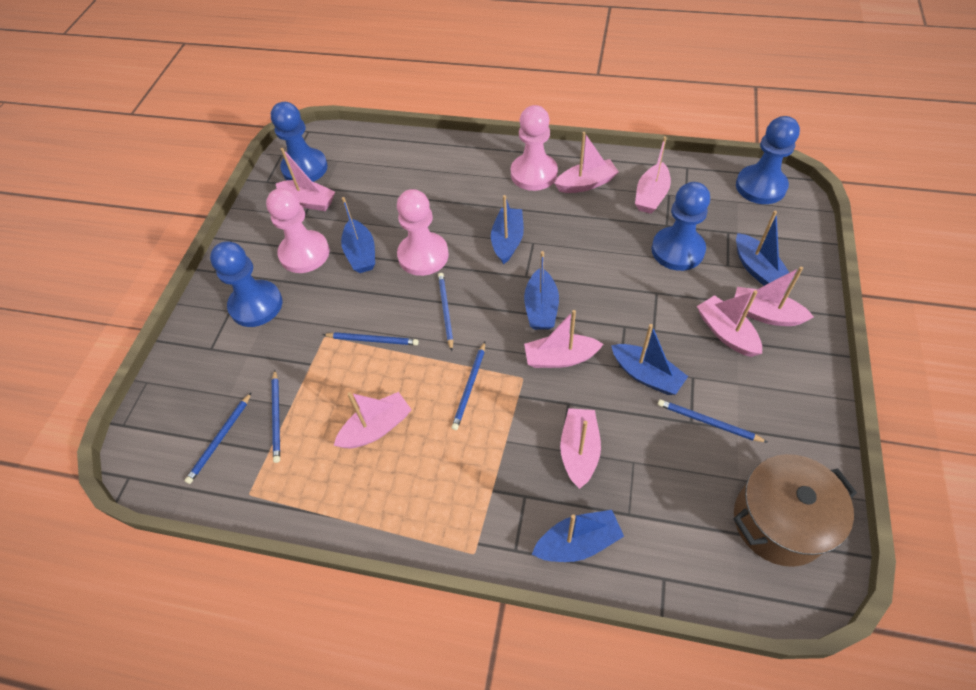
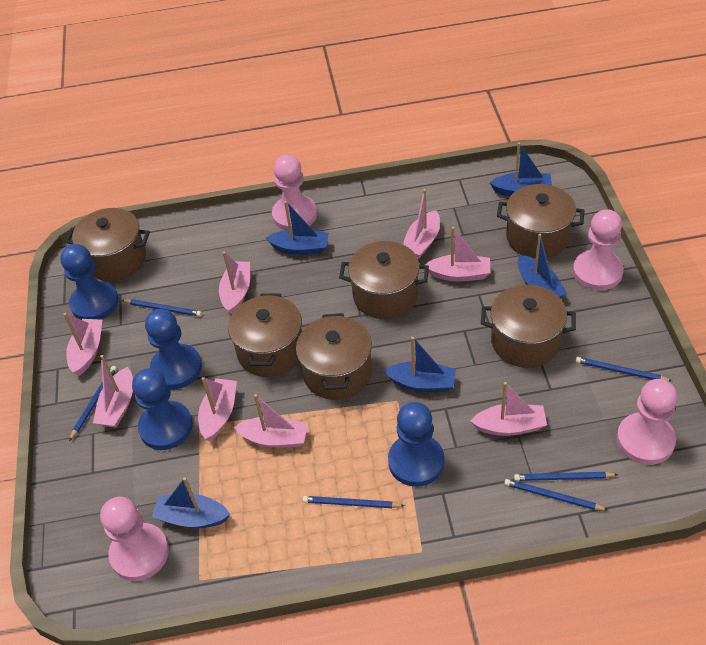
blue boat: 6 -> 5
brown pot: 1 -> 6
pink pawn: 3 -> 4

